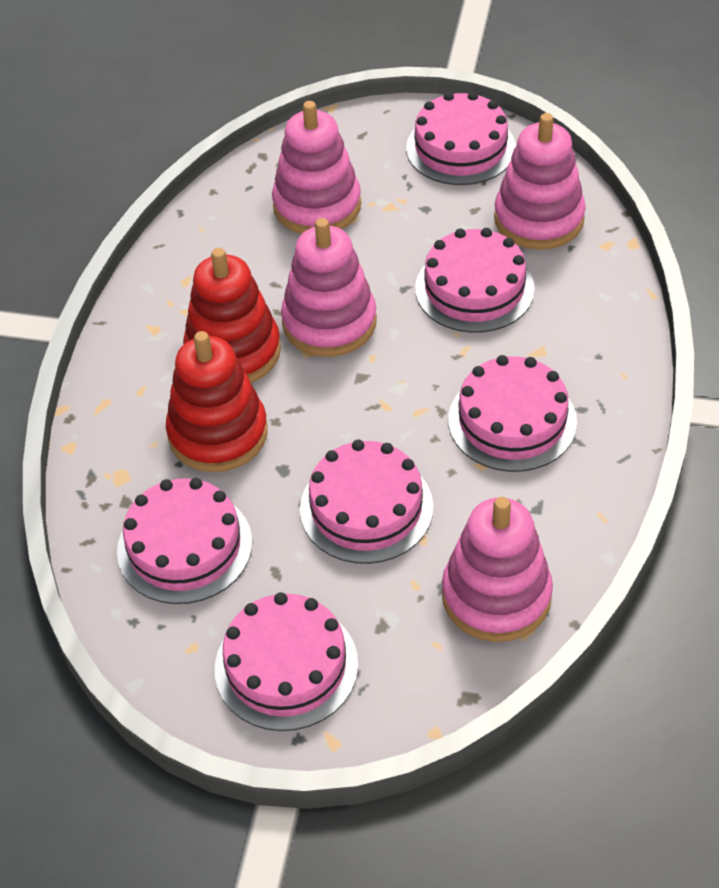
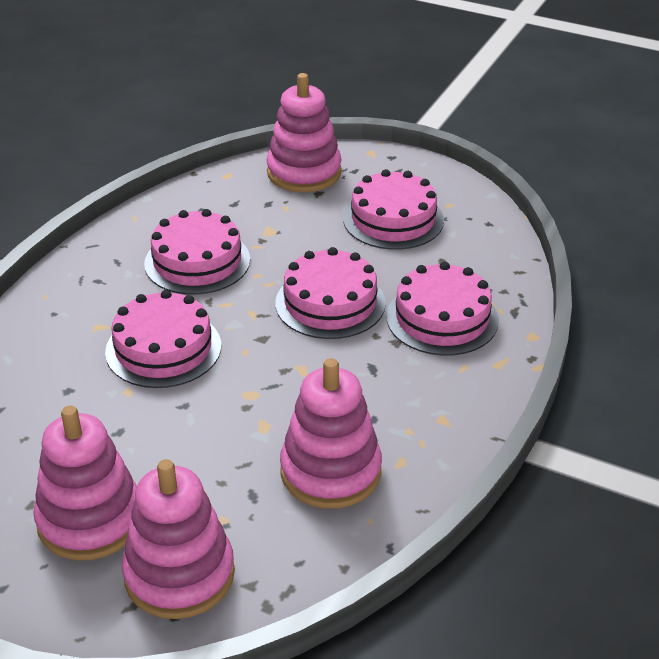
pink cake: 6 -> 5
red stacking toy: 2 -> 0

